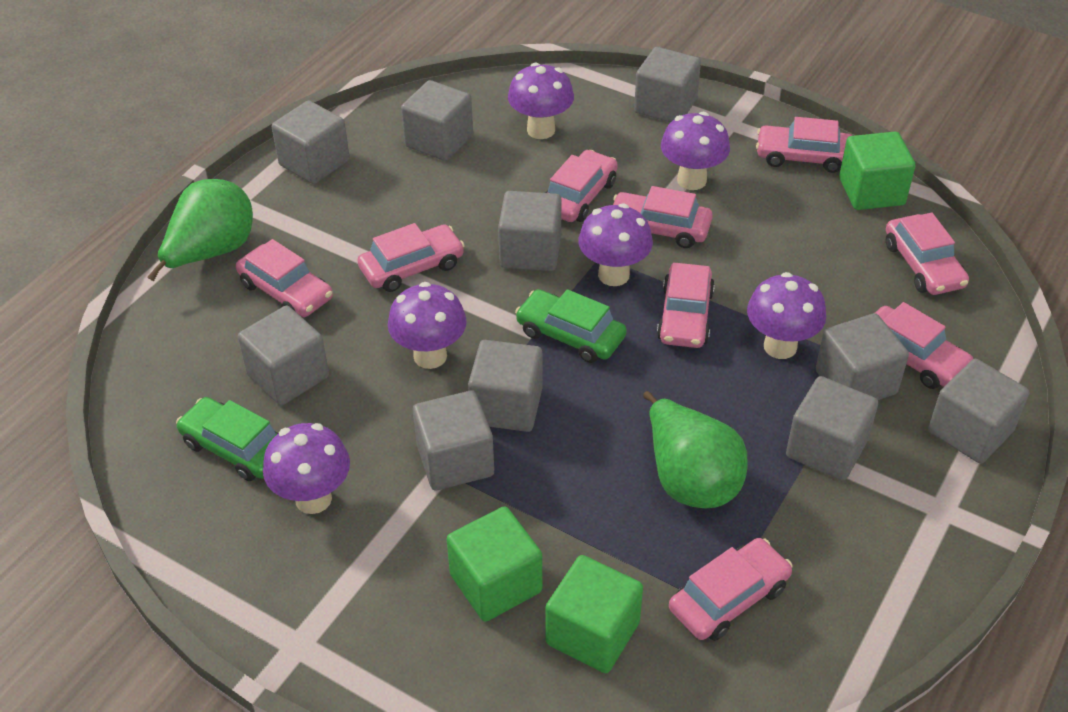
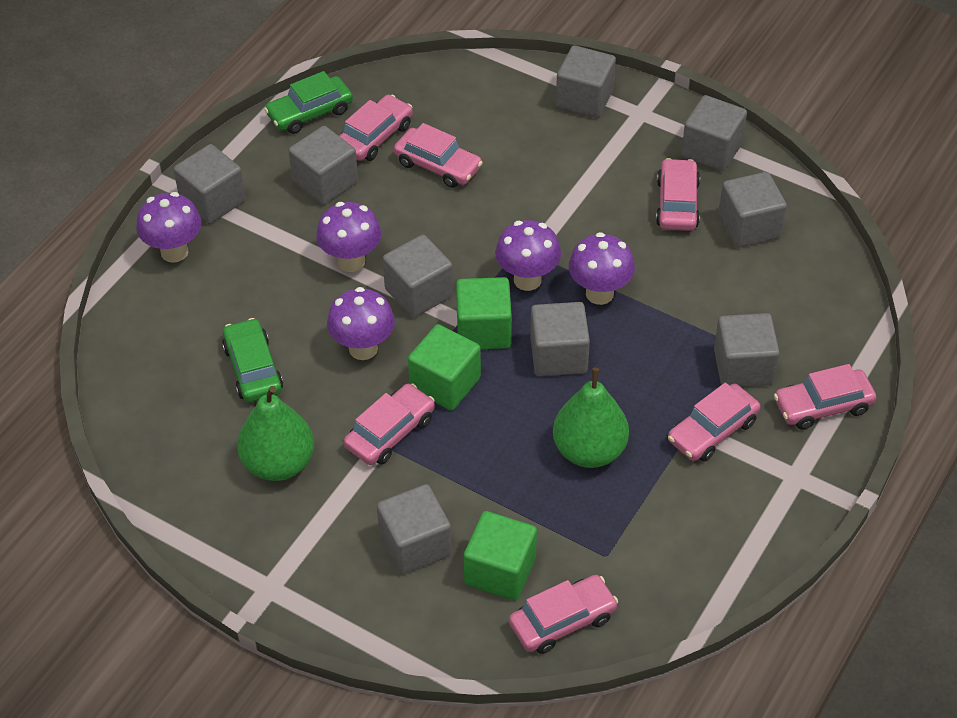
grey cube: 10 -> 9
pink car: 9 -> 7
purple mushroom: 6 -> 5

